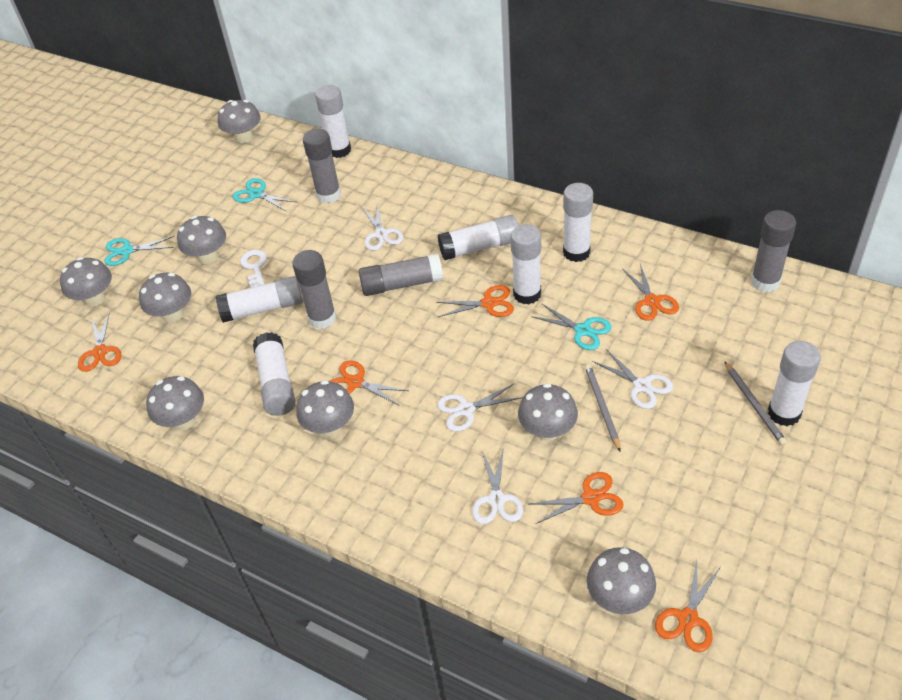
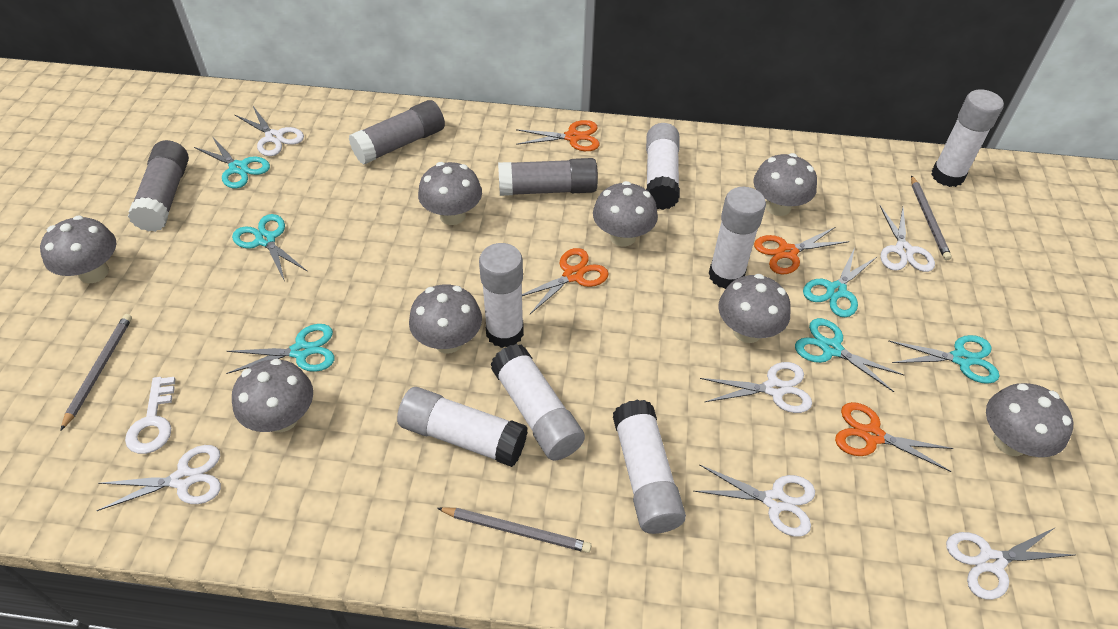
grey glue stick: 4 -> 3
grey pencil: 2 -> 3
orange scissors: 6 -> 4
turquoise scissors: 3 -> 6
white scissors: 4 -> 6

